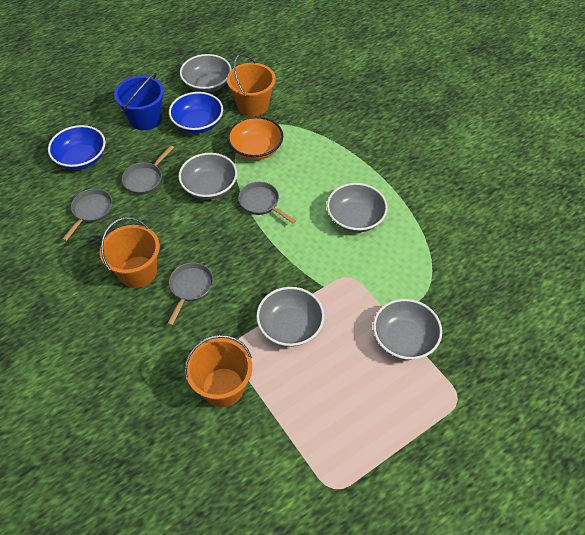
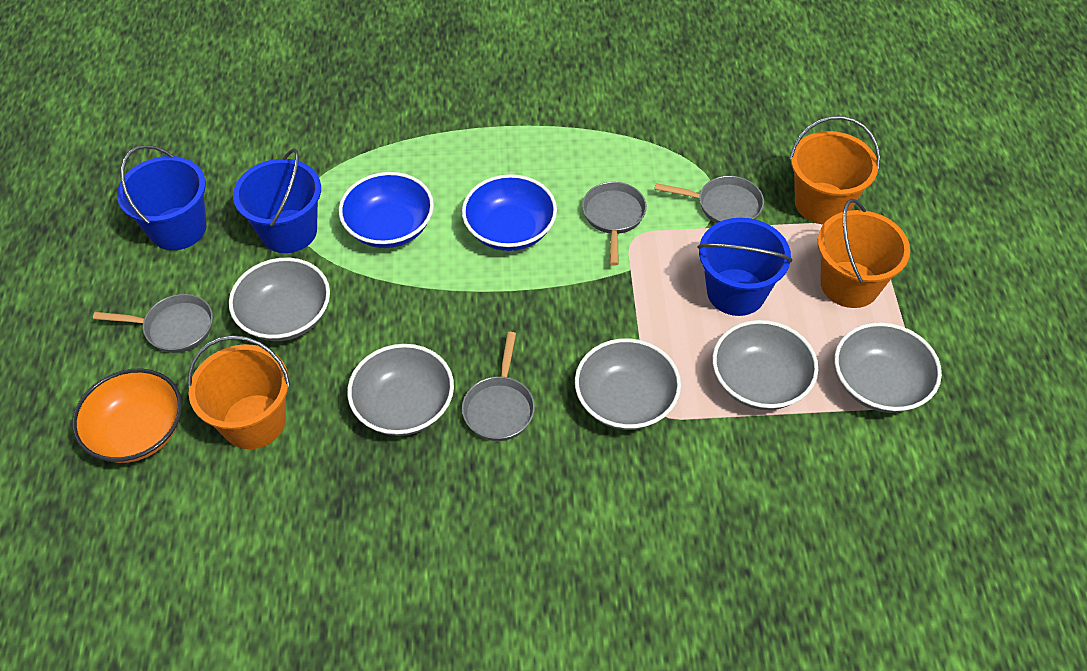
blue bucket: 1 -> 3

